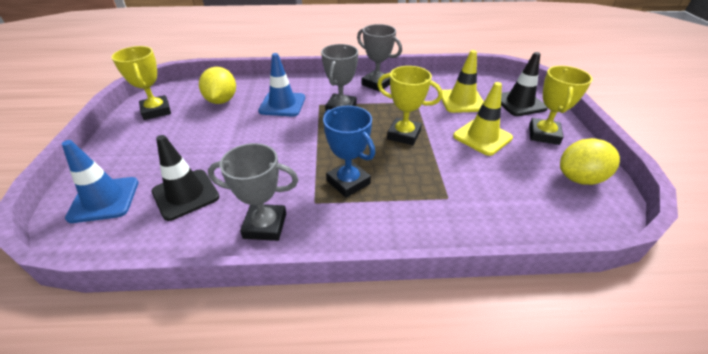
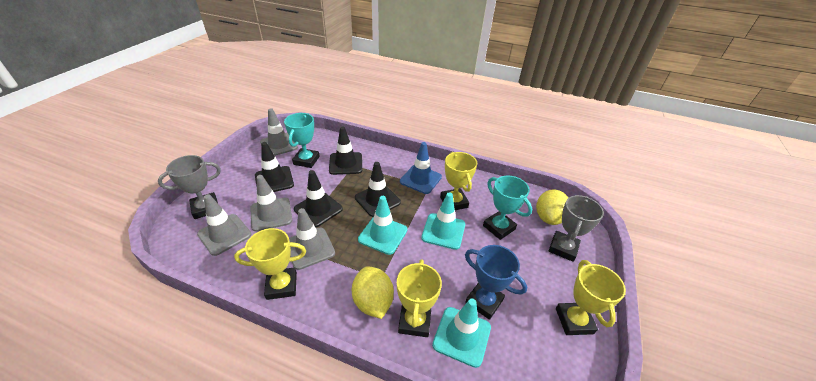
black traffic cone: 2 -> 4
blue traffic cone: 2 -> 1
grey traffic cone: 0 -> 4
grey trophy: 3 -> 2
turquoise traffic cone: 0 -> 3
turquoise trophy: 0 -> 2
yellow traffic cone: 2 -> 0
yellow trophy: 3 -> 4

